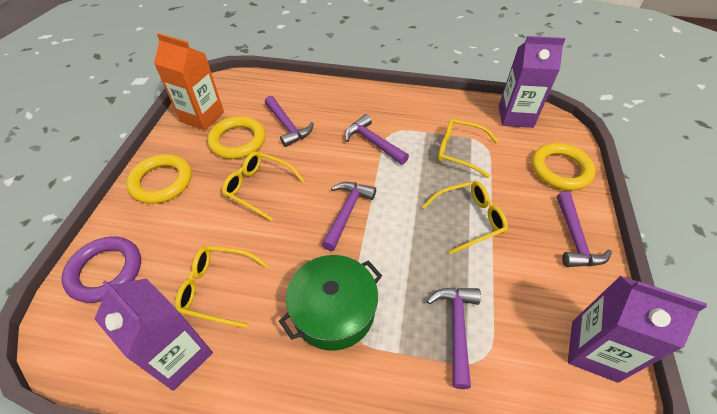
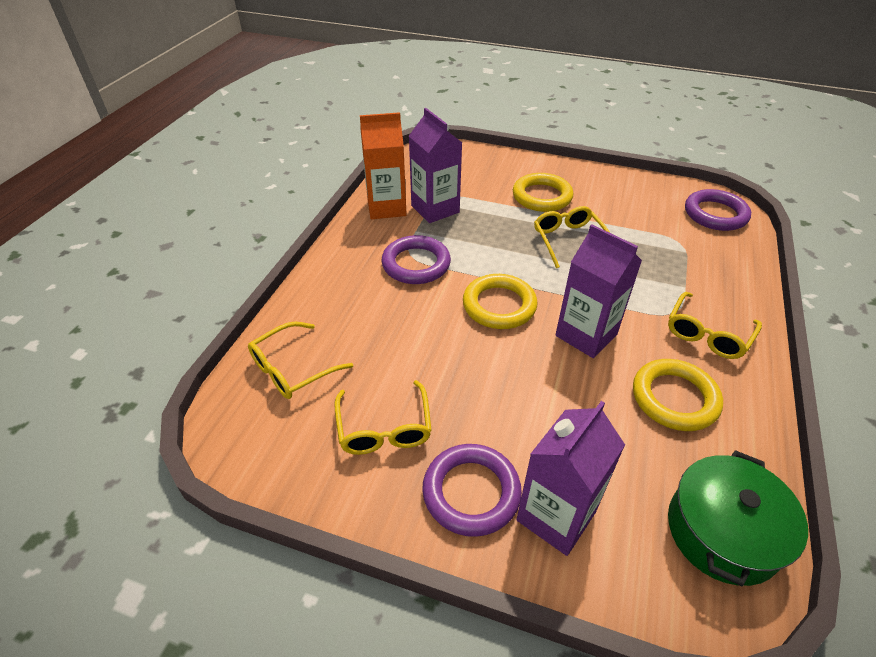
purple hammer: 5 -> 0
purple ring: 1 -> 3

